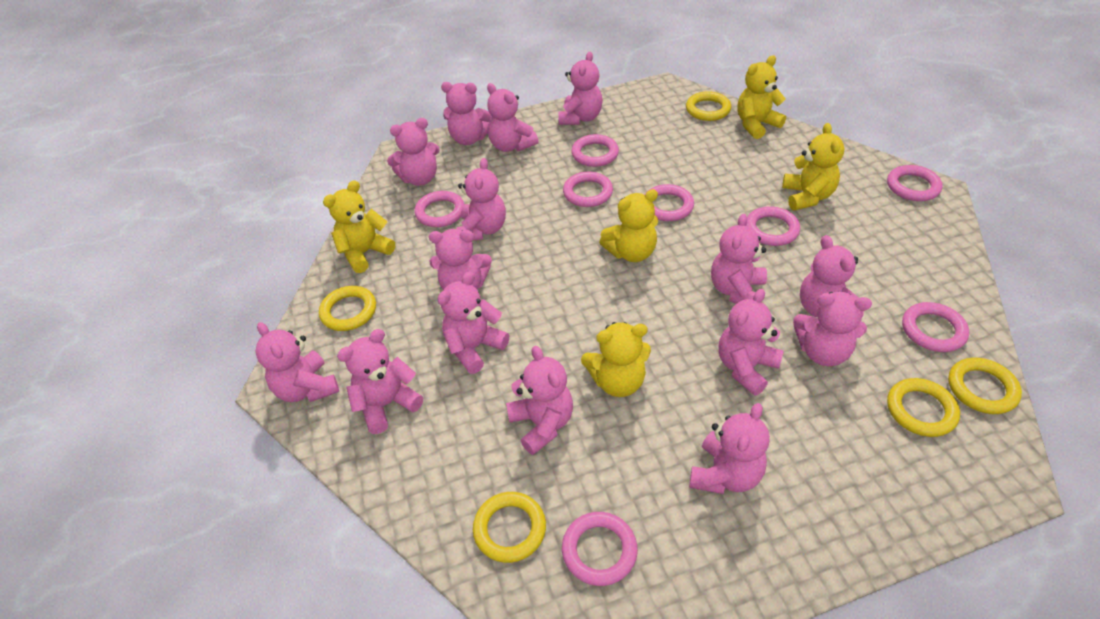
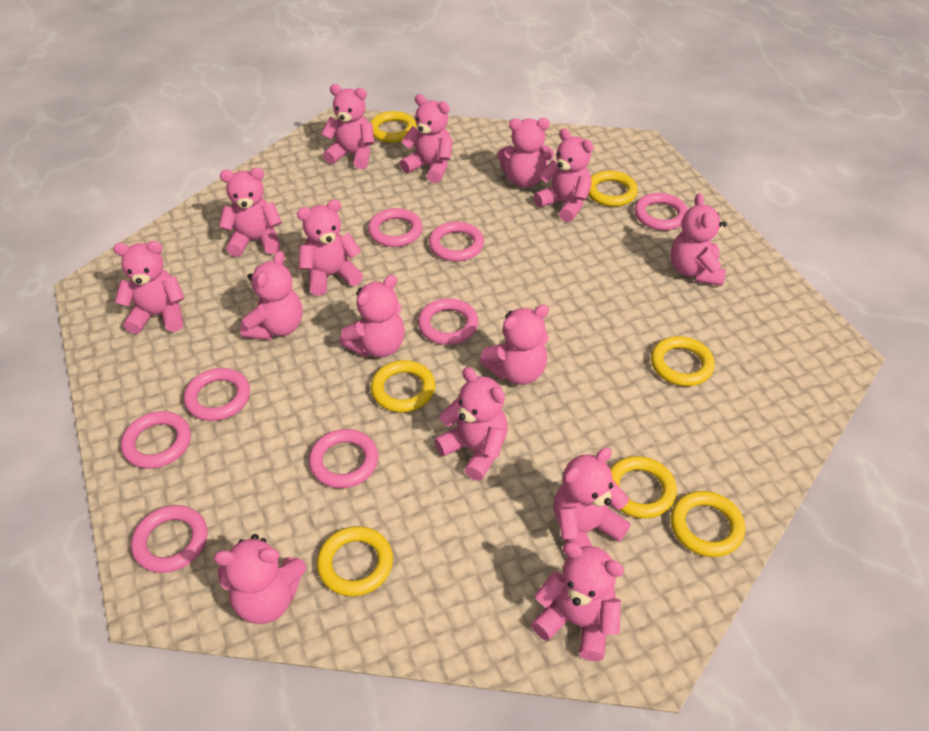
yellow ring: 5 -> 7
yellow teddy bear: 5 -> 0

